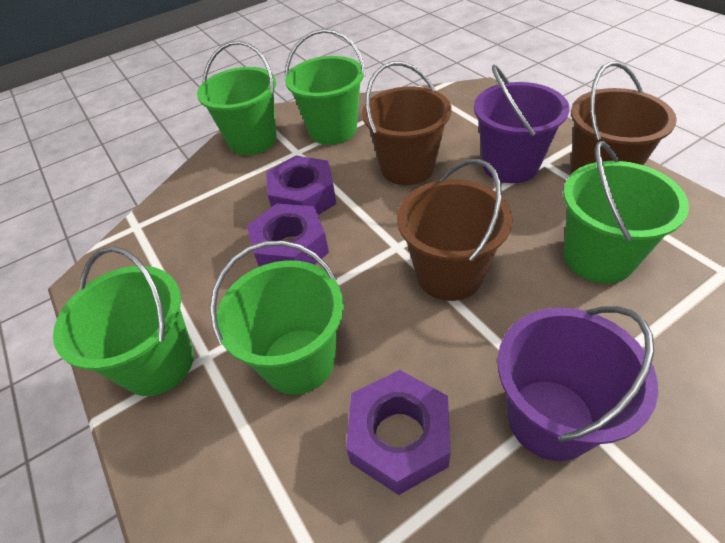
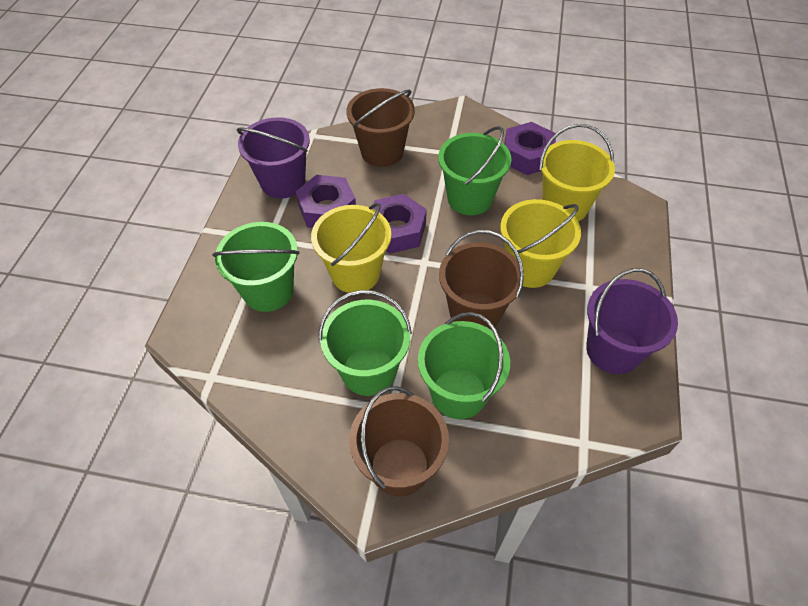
green bucket: 5 -> 4
yellow bucket: 0 -> 3

